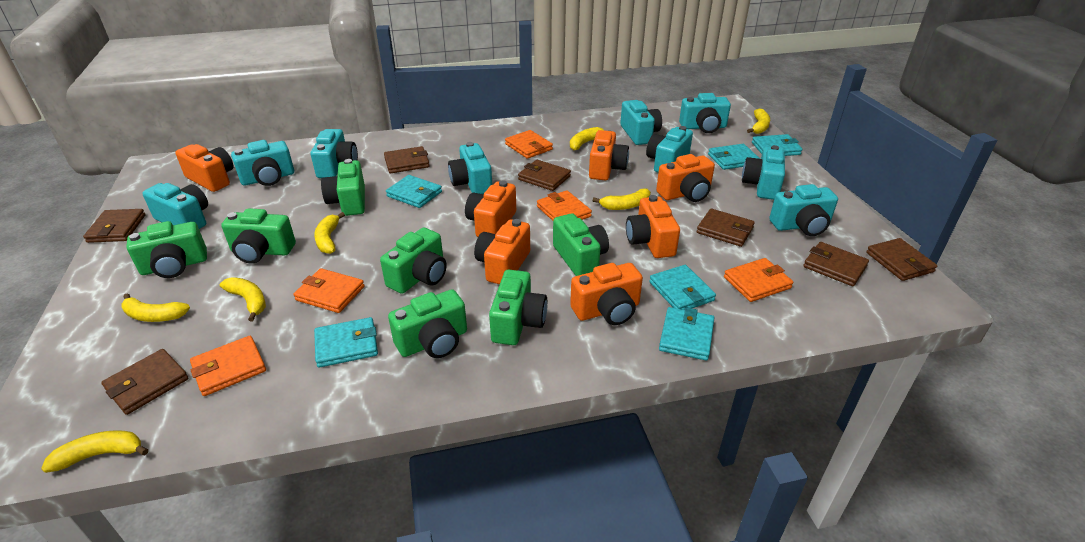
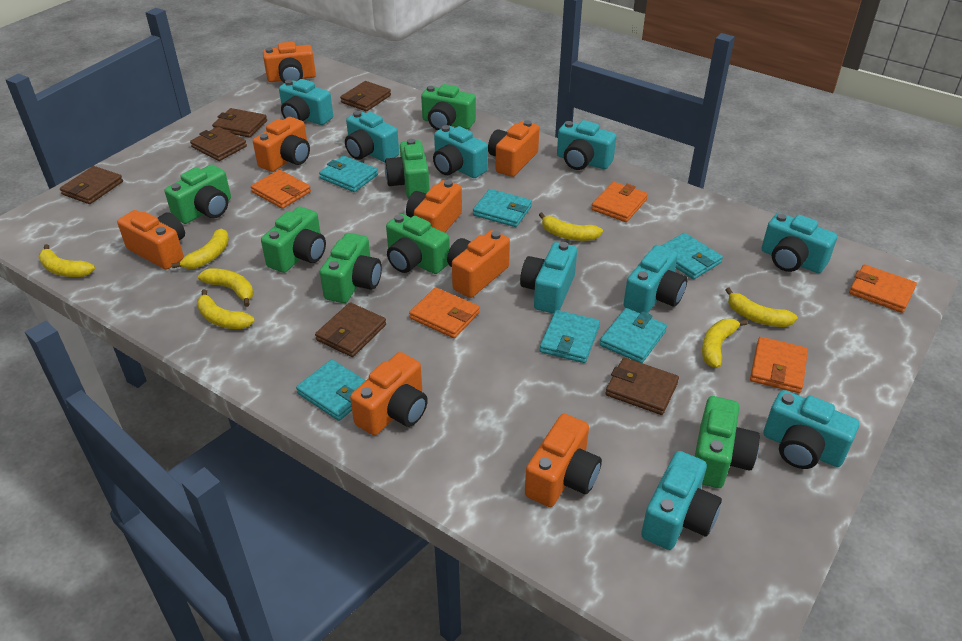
brown wallet: 7 -> 6
orange camera: 7 -> 8

